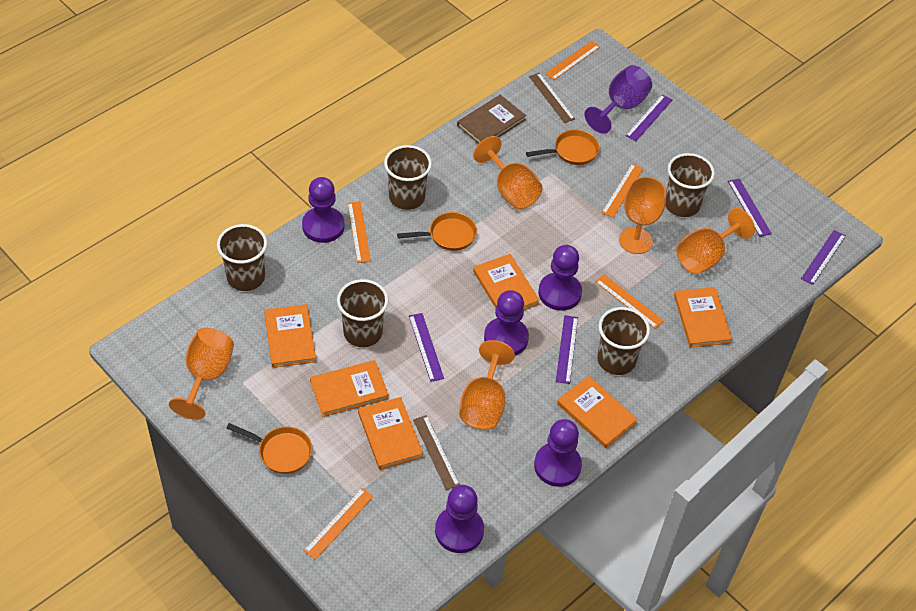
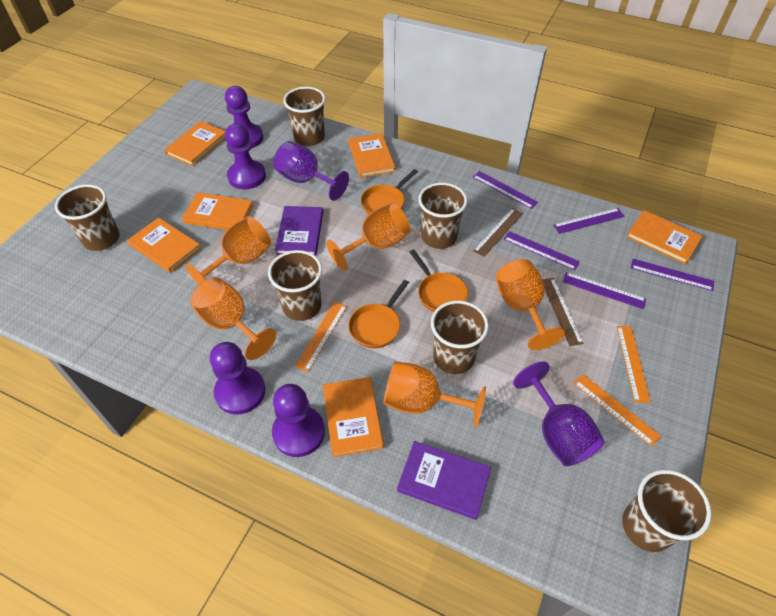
brown book: 1 -> 0
brown cup: 5 -> 6
orange ruler: 5 -> 3
purple book: 0 -> 2
purple goblet: 1 -> 2
purple pawn: 5 -> 4

